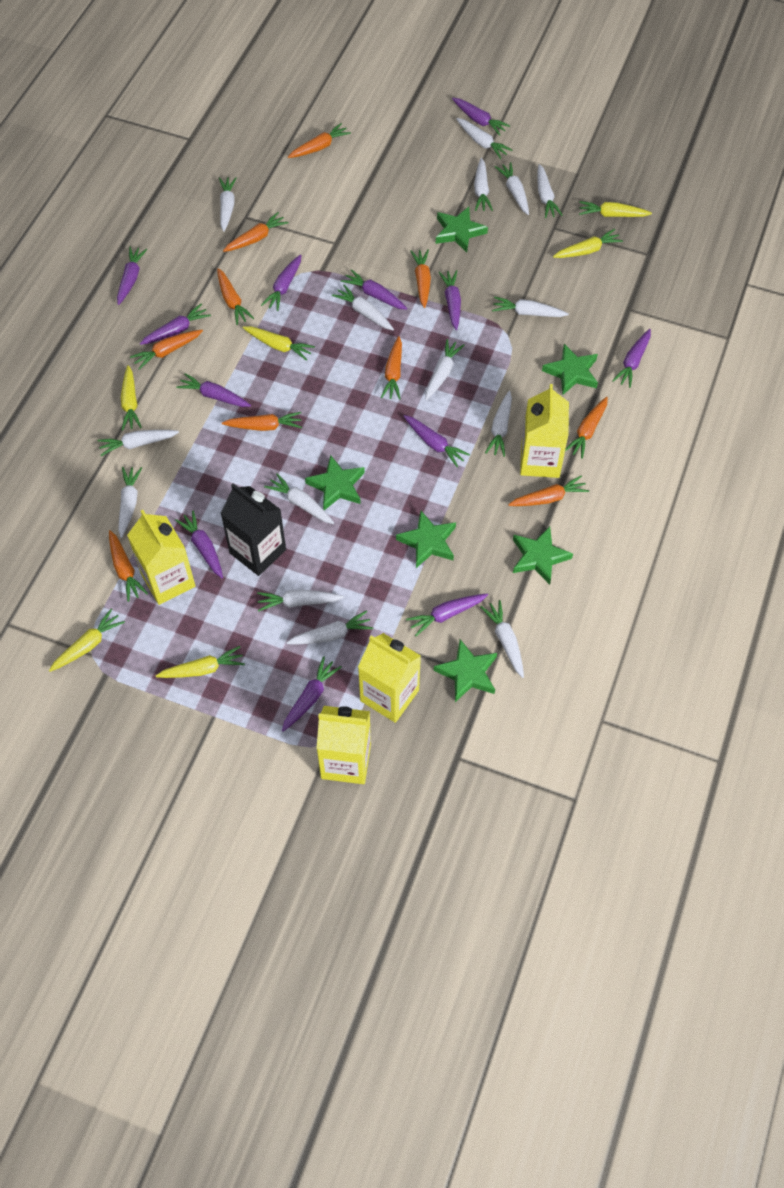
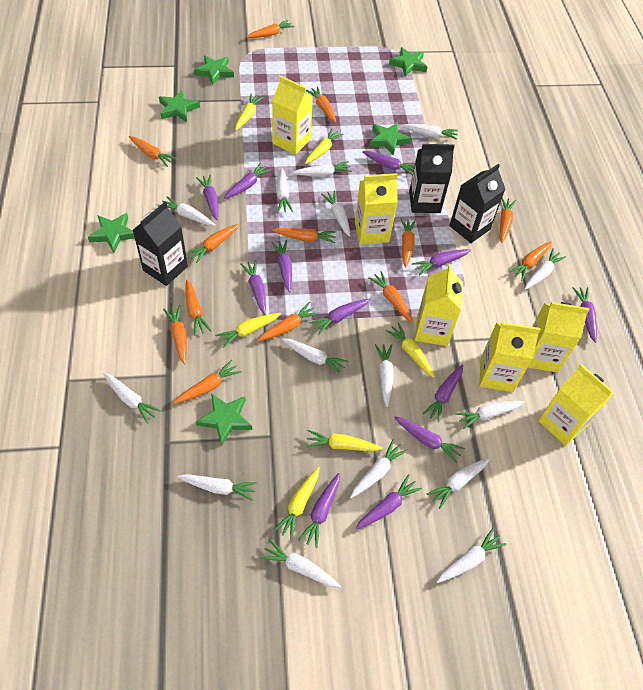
black carton: 1 -> 3
orange carrot: 10 -> 13
yellow carton: 4 -> 6

